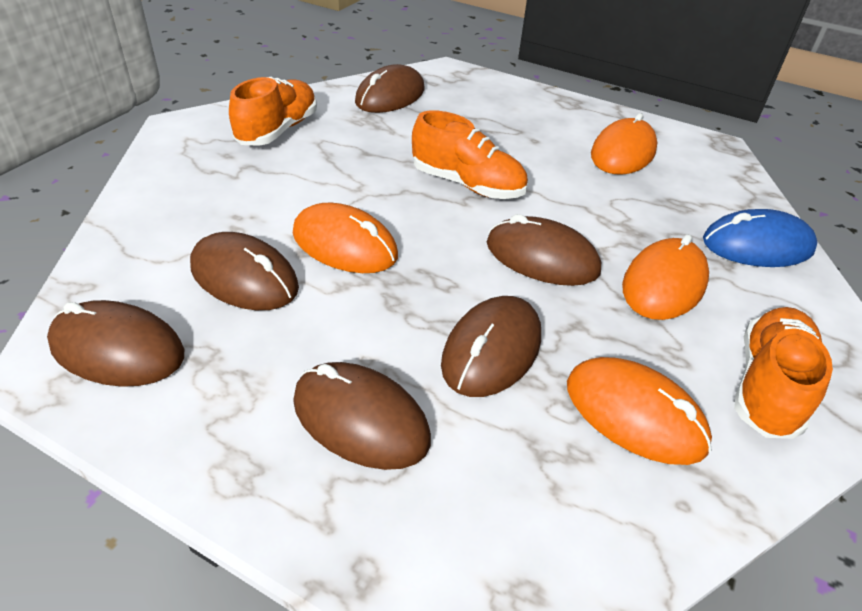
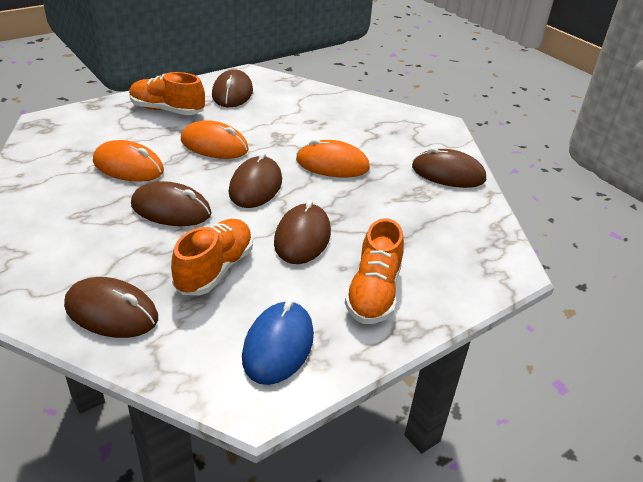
orange mouse: 4 -> 3

